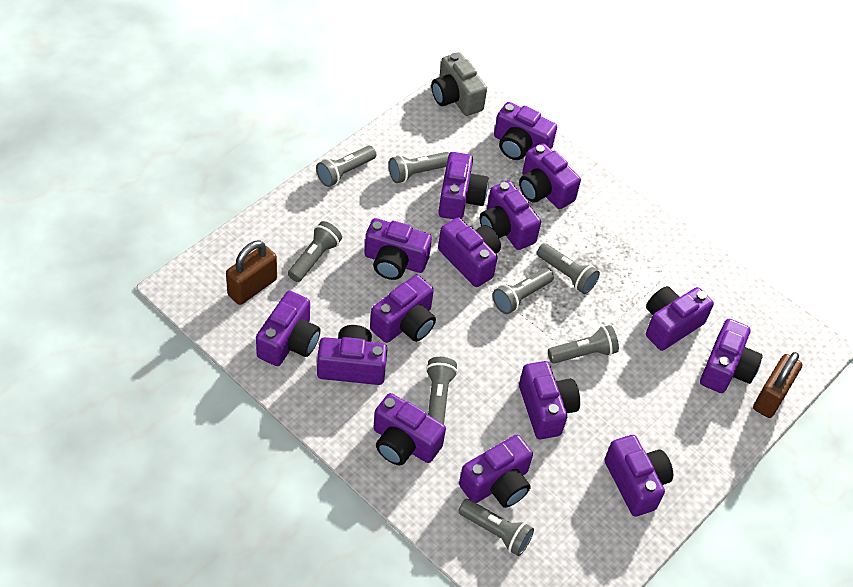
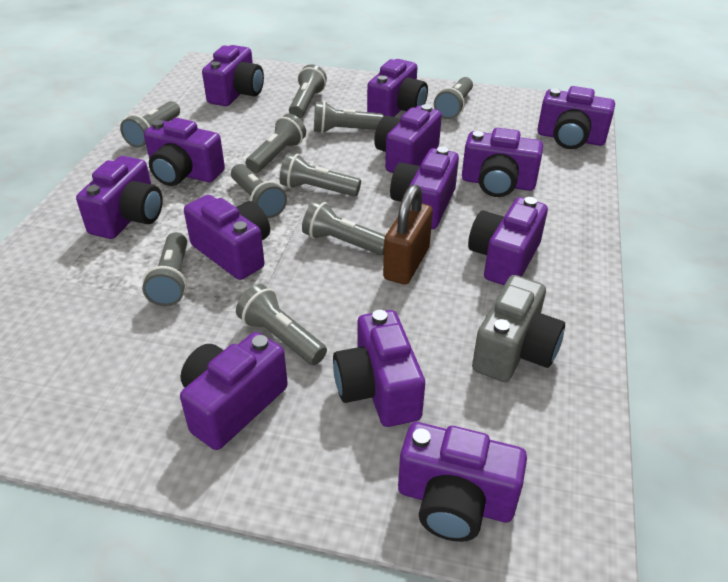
brown padlock: 2 -> 1
grey flashlight: 8 -> 10
purple camera: 15 -> 13

